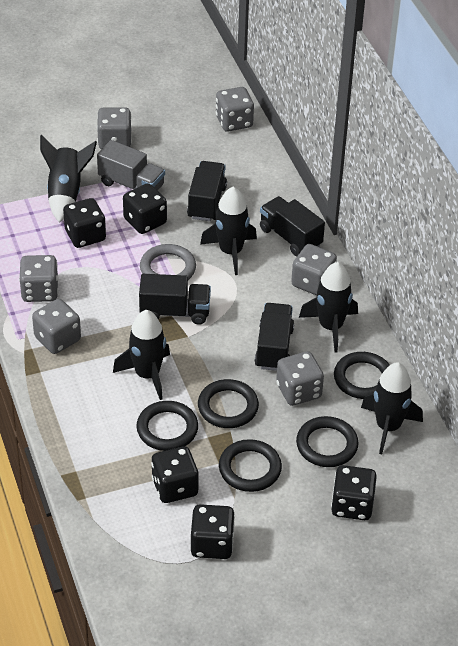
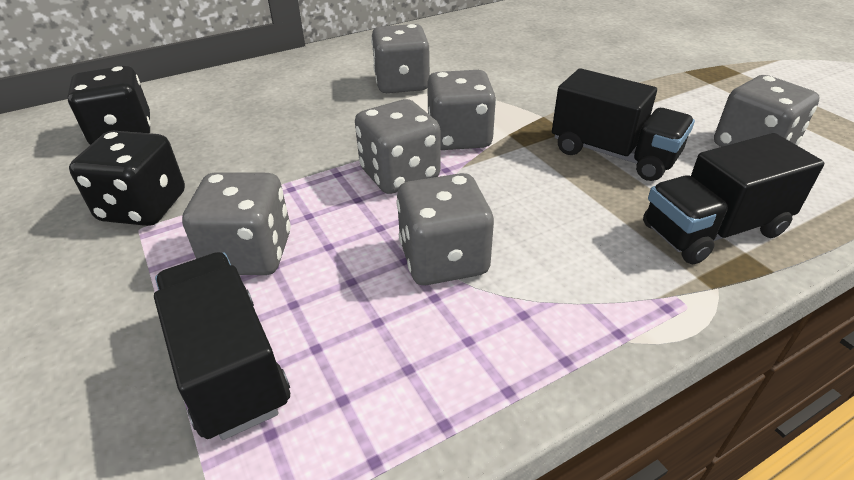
black dice: 5 -> 2
black ring: 5 -> 0
black rocket: 5 -> 0
black truck: 4 -> 3
grey ring: 1 -> 0
grey truck: 1 -> 0

